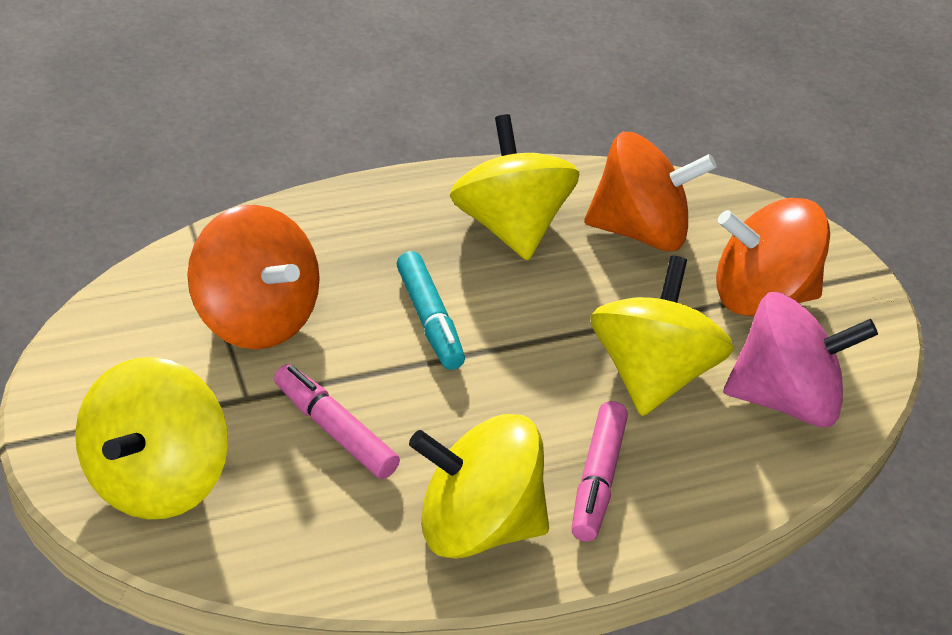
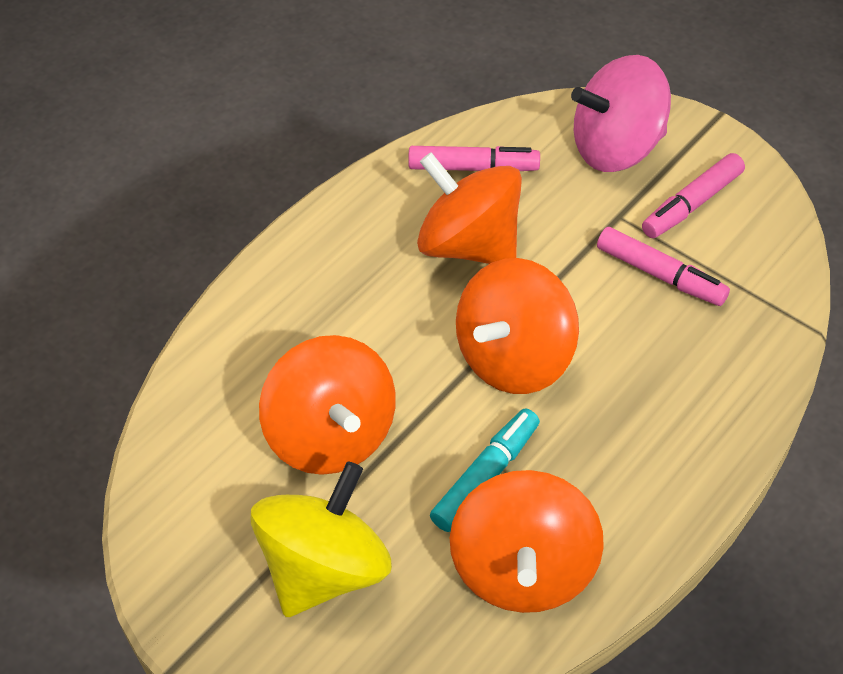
orange spinning top: 3 -> 4
pink marker: 2 -> 3
yellow spinning top: 4 -> 1

